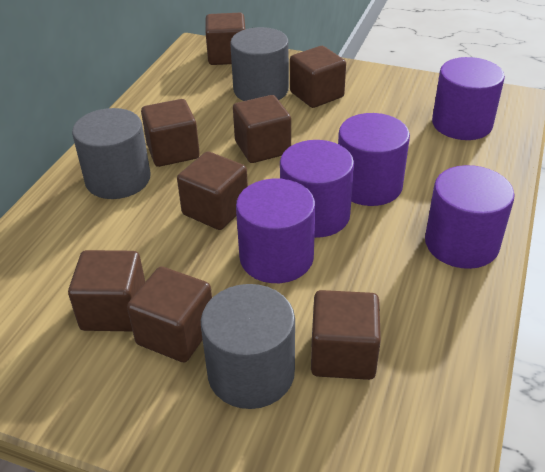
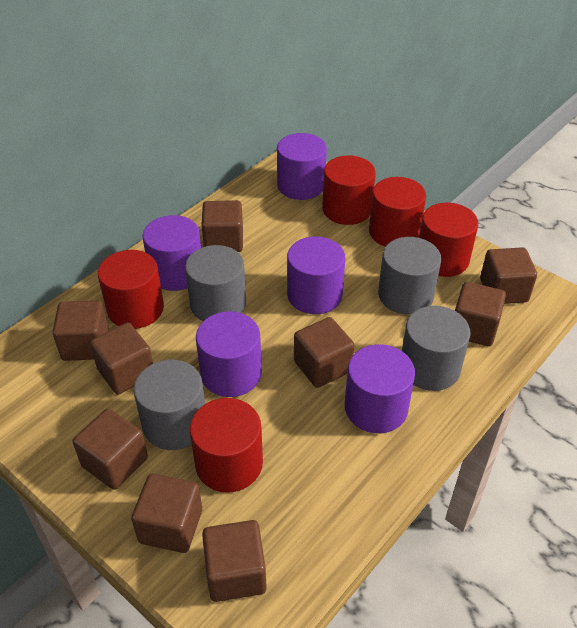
brown cube: 8 -> 9
grey cylinder: 3 -> 4
red cylinder: 0 -> 5

